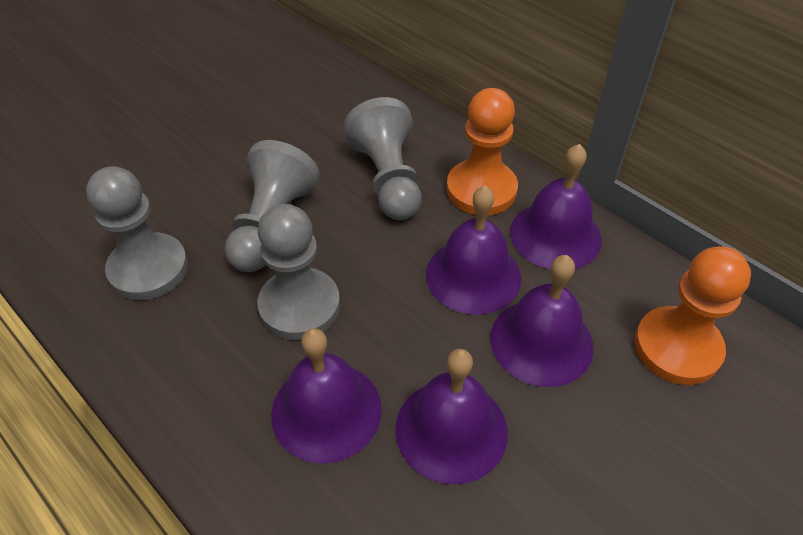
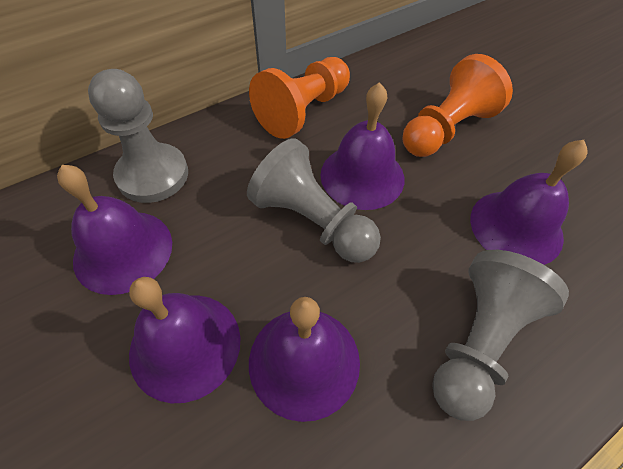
grey pawn: 4 -> 3

